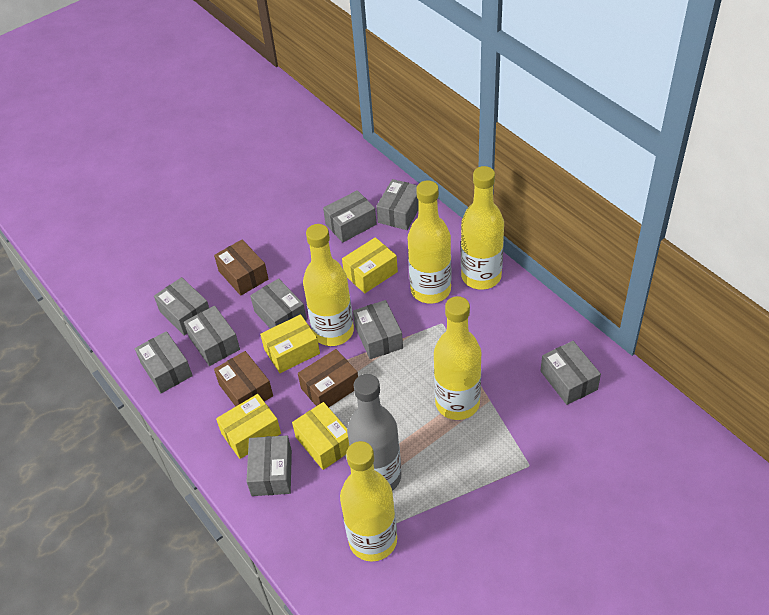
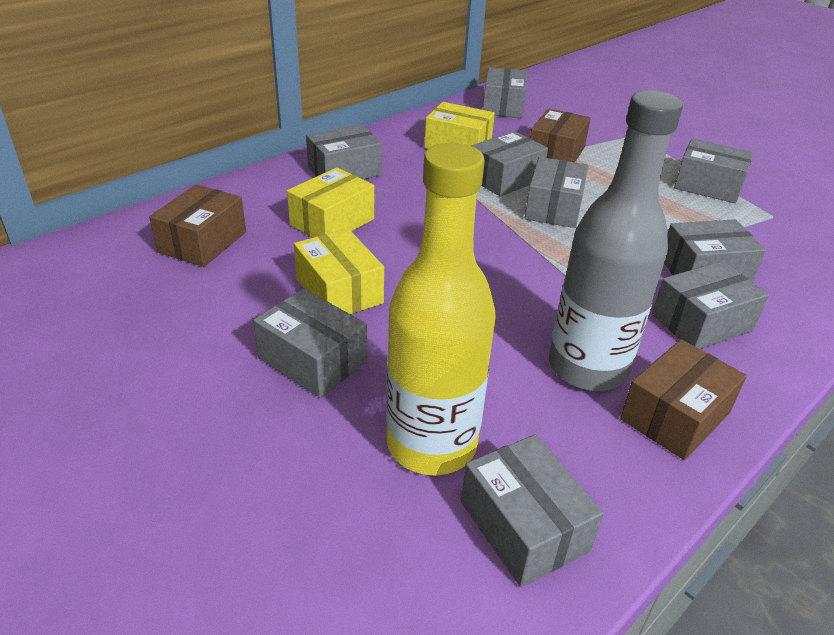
yellow bottle: 5 -> 1
yellow box: 4 -> 3

